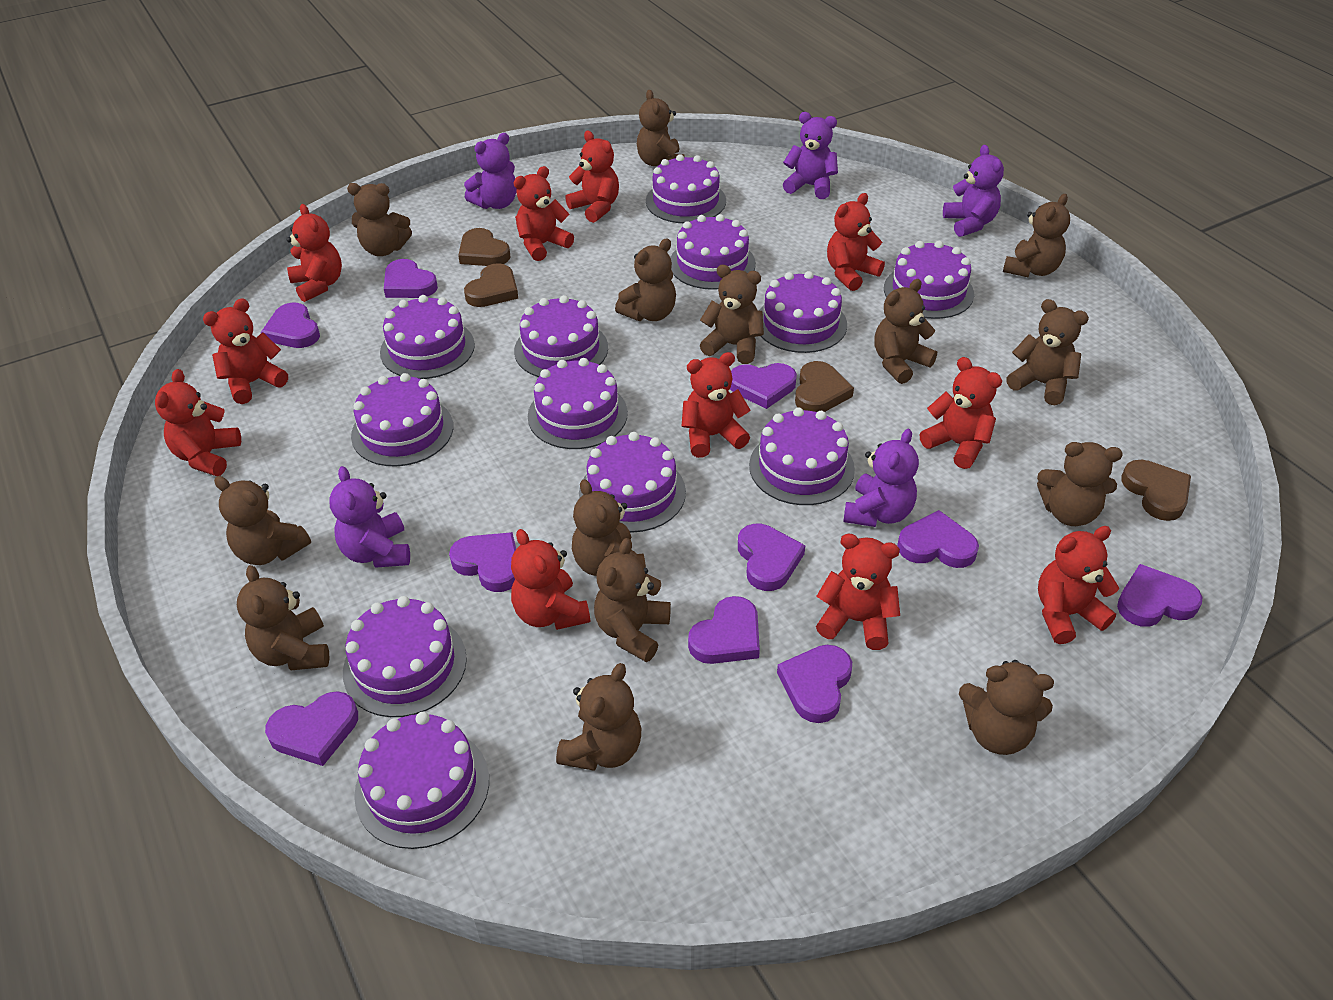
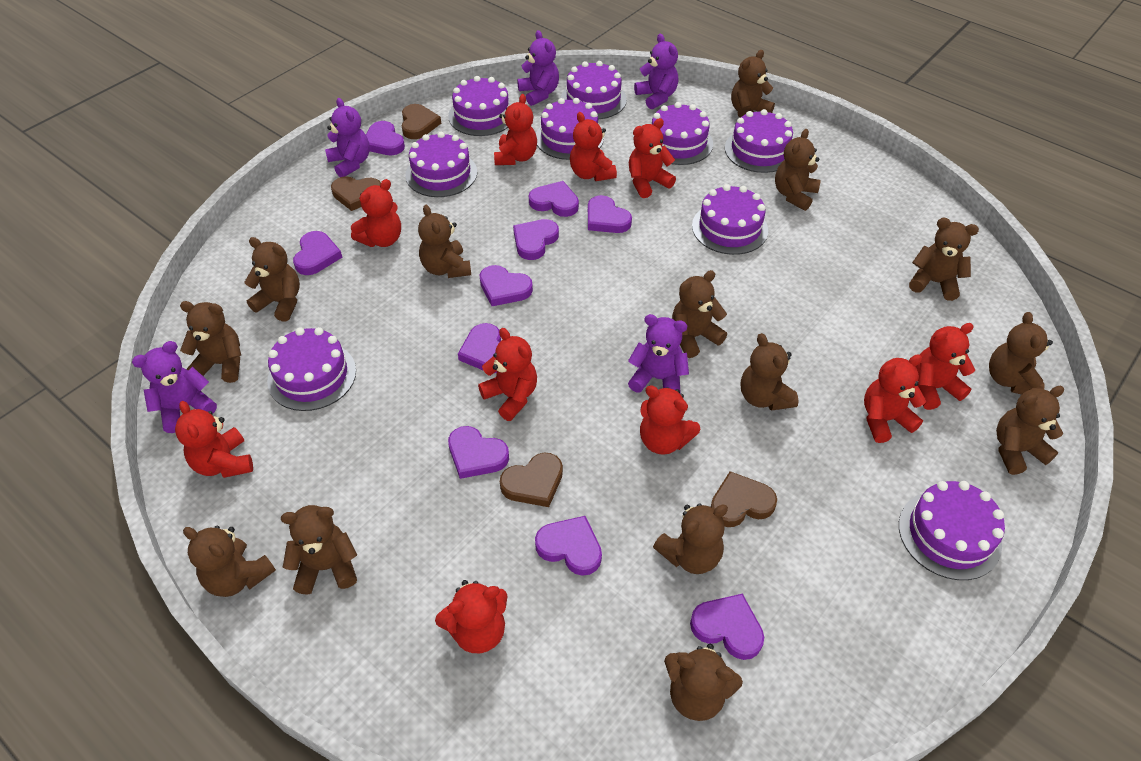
purple cake: 12 -> 9
red teddy bear: 11 -> 10

